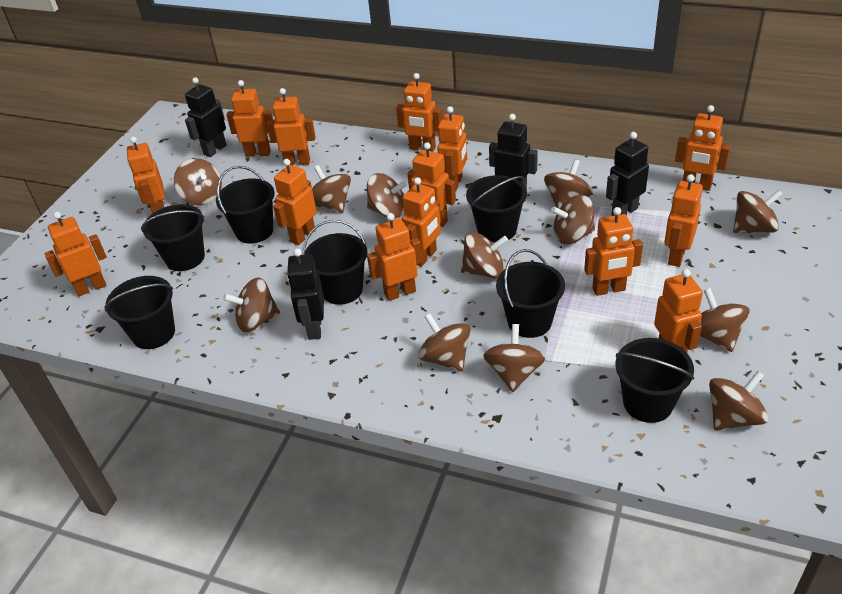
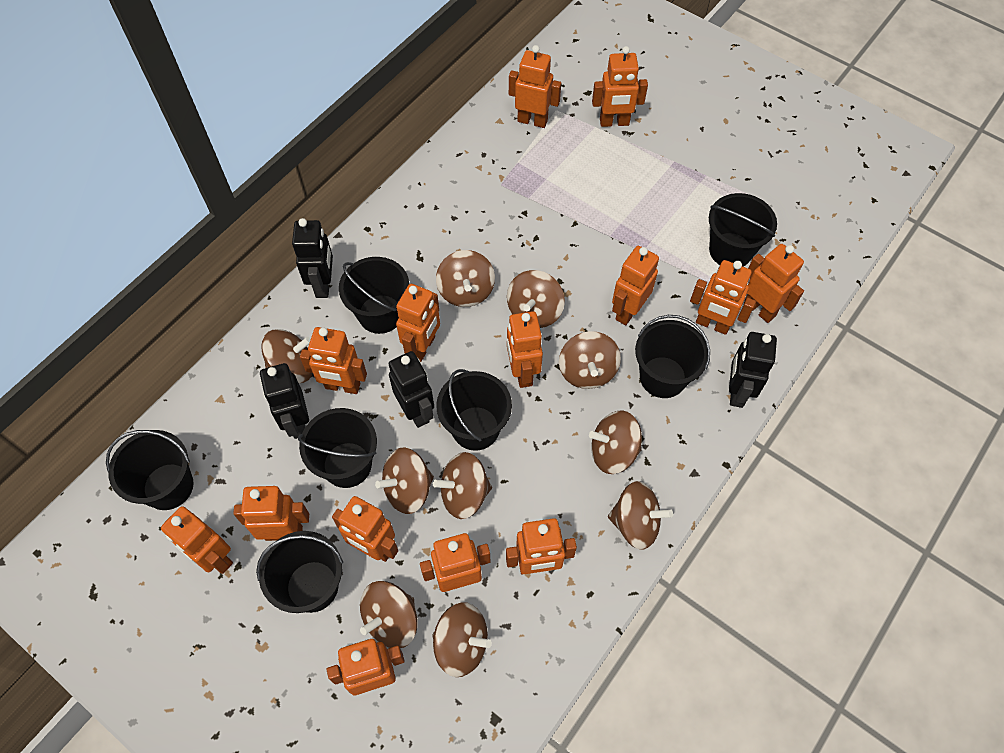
brown spinning top: 12 -> 10

